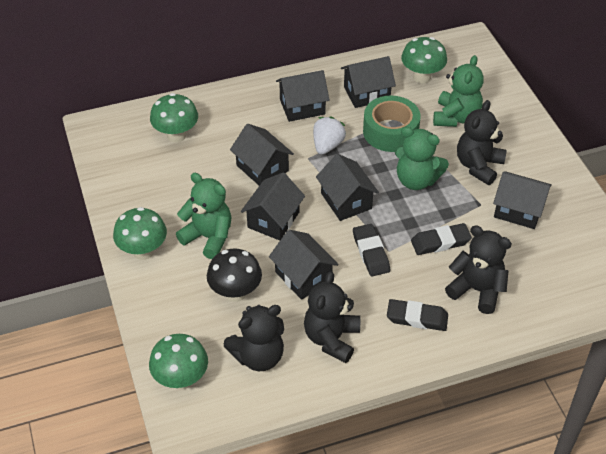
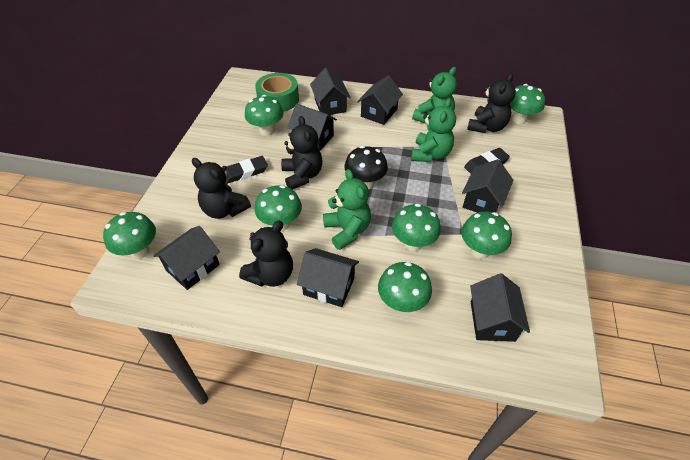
black eraser: 3 -> 2
green mushroom: 4 -> 7
white strawberry: 1 -> 0

